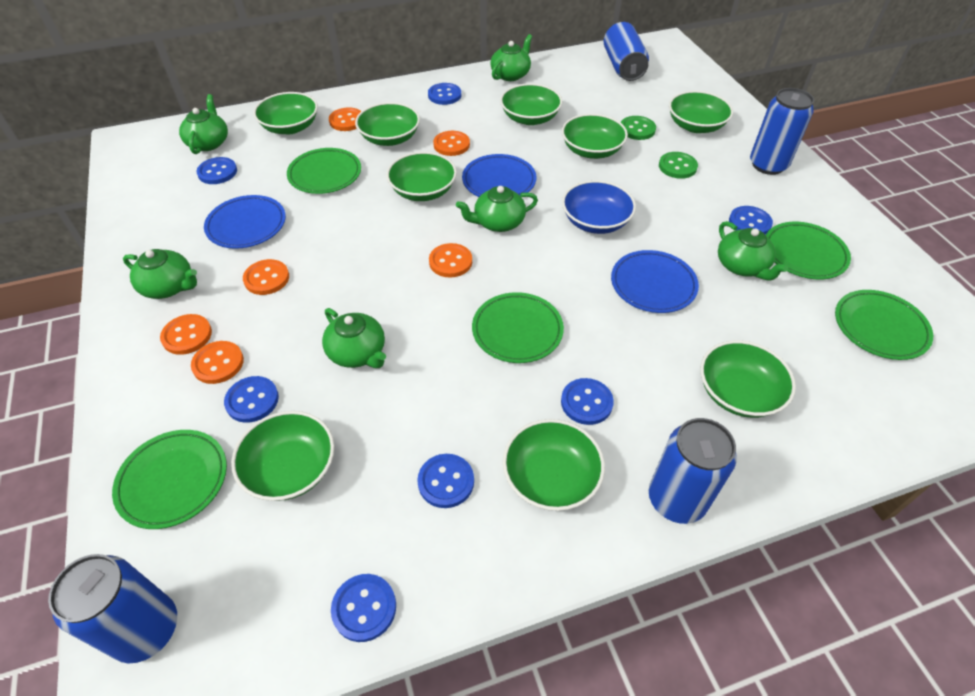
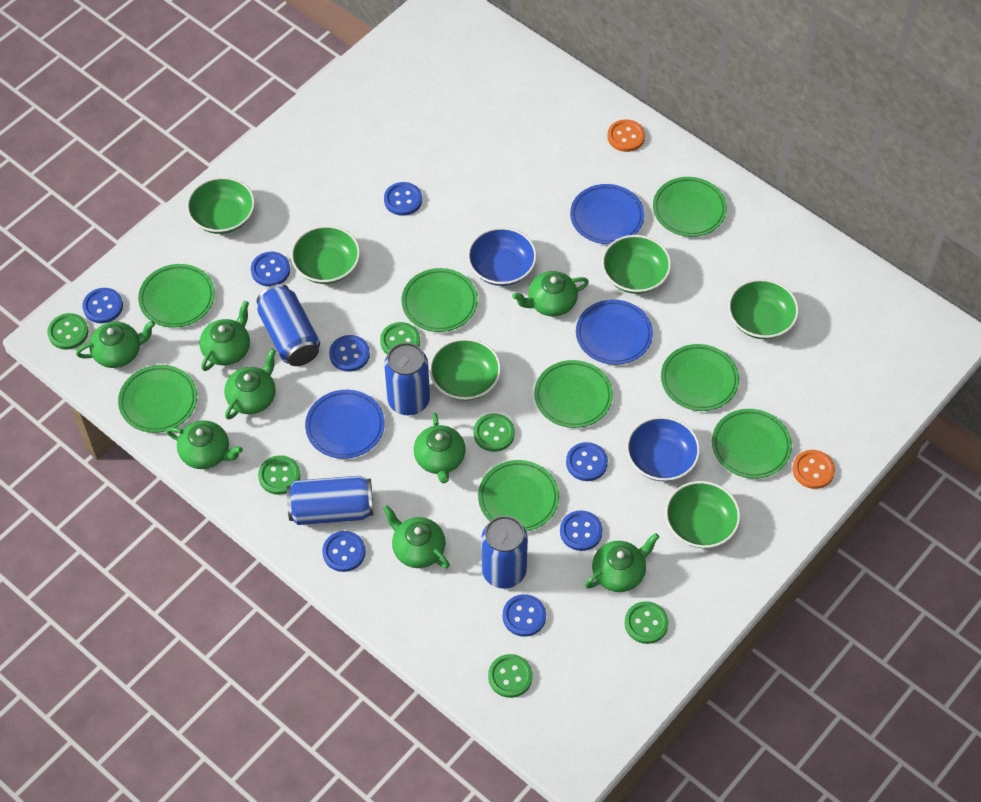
blue bowl: 1 -> 2
blue button: 7 -> 8
green bowl: 9 -> 6
green button: 2 -> 6
green plate: 5 -> 8
green teapot: 6 -> 8
orange button: 6 -> 2

